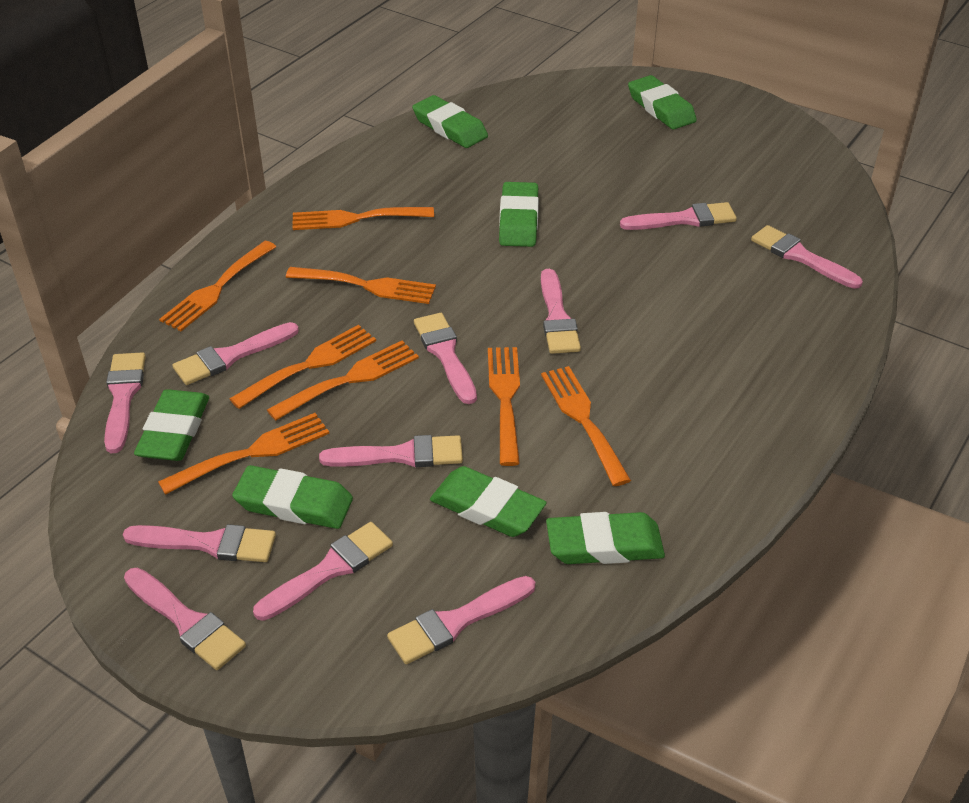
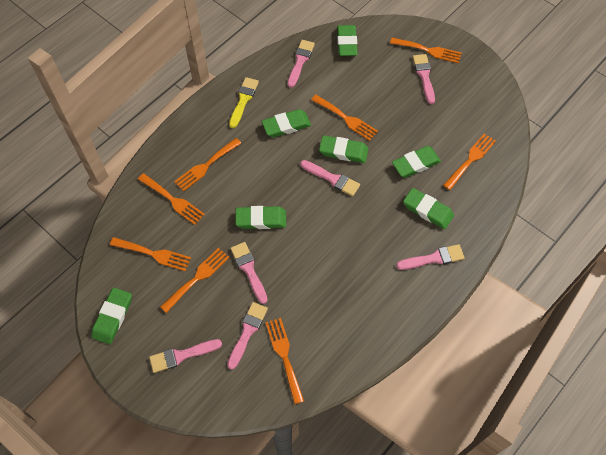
pink brush: 11 -> 7
yellow brush: 0 -> 1

